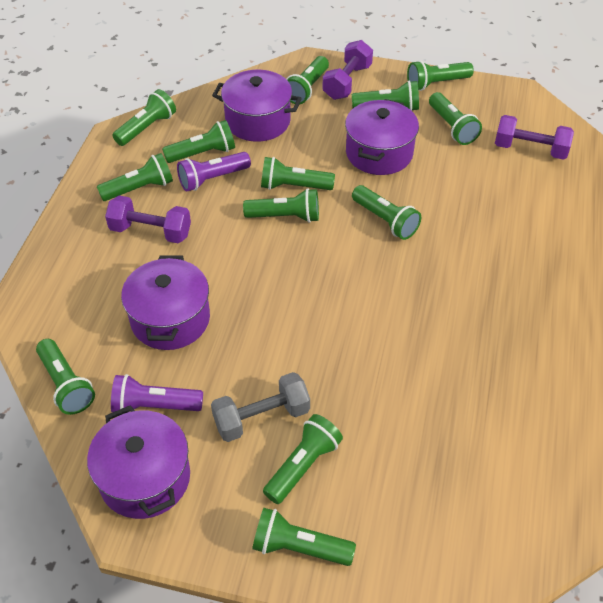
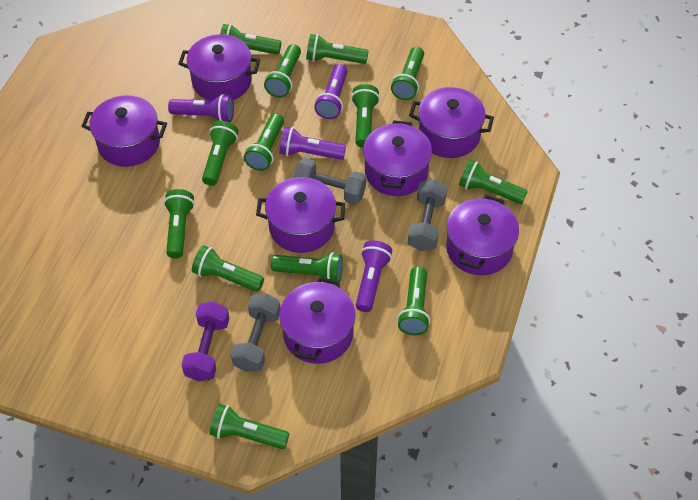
grey dumbbell: 1 -> 3
purple dumbbell: 3 -> 1
purple flashlight: 2 -> 4
purple pot: 4 -> 7

